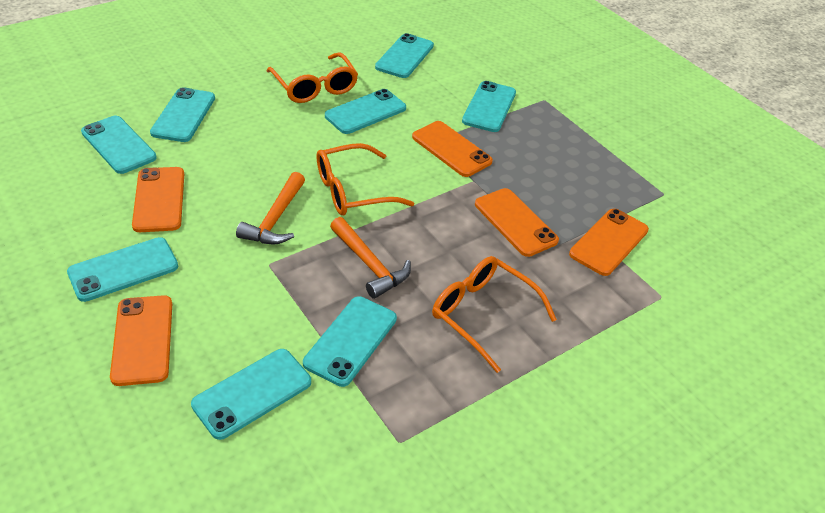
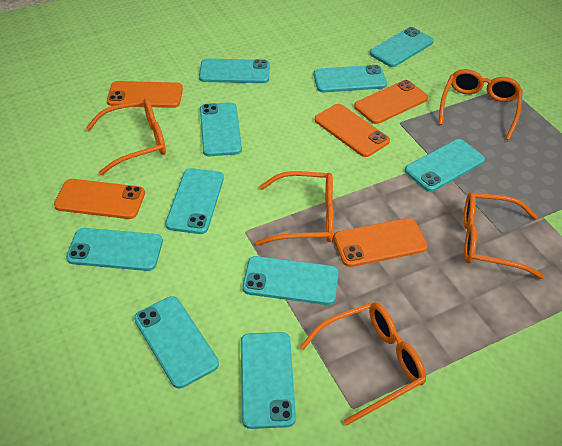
orange glasses: 3 -> 5
orange hammer: 2 -> 0
turquoise phone: 8 -> 10

